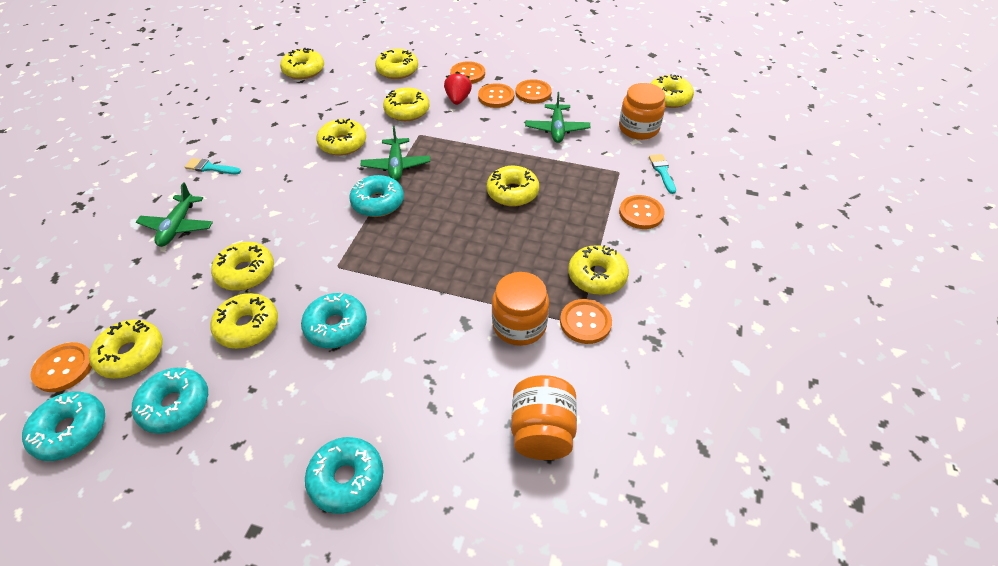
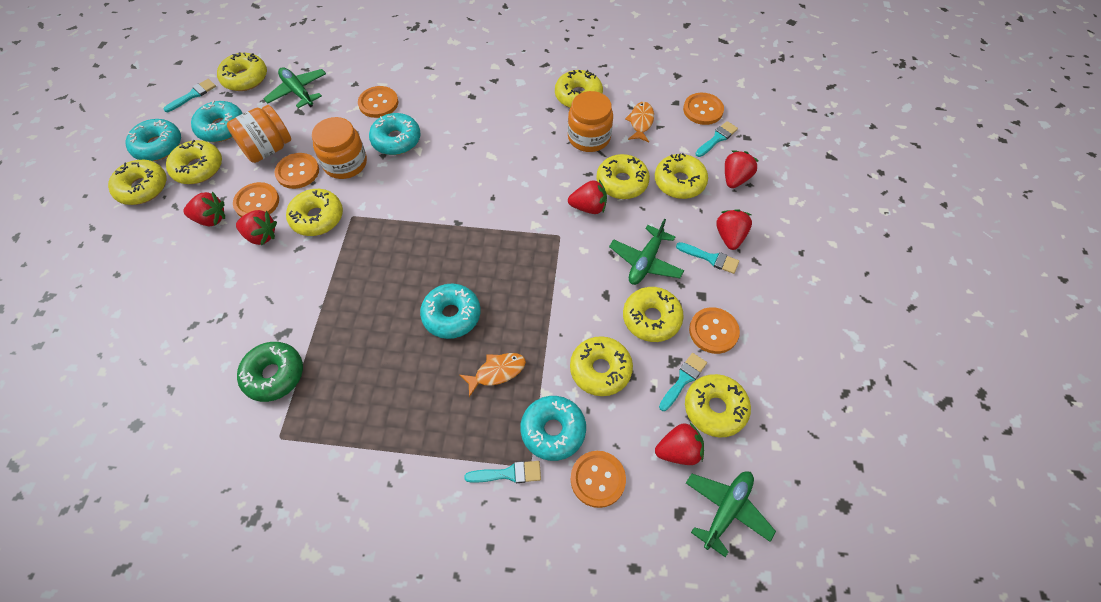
green donut: 0 -> 1
orange fish: 0 -> 2
red strawberry: 1 -> 6
turquoise brush: 2 -> 5

